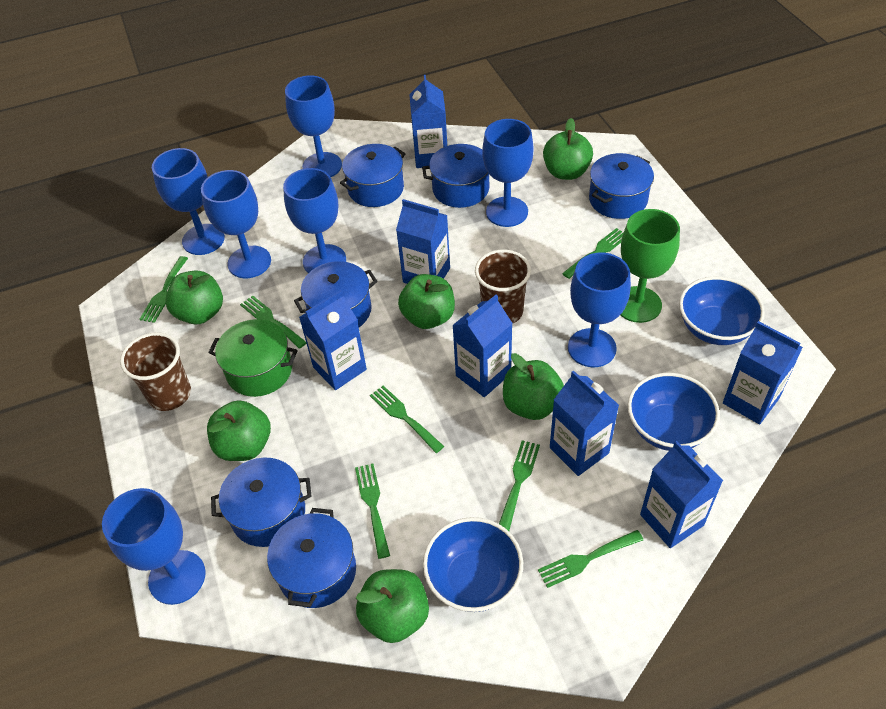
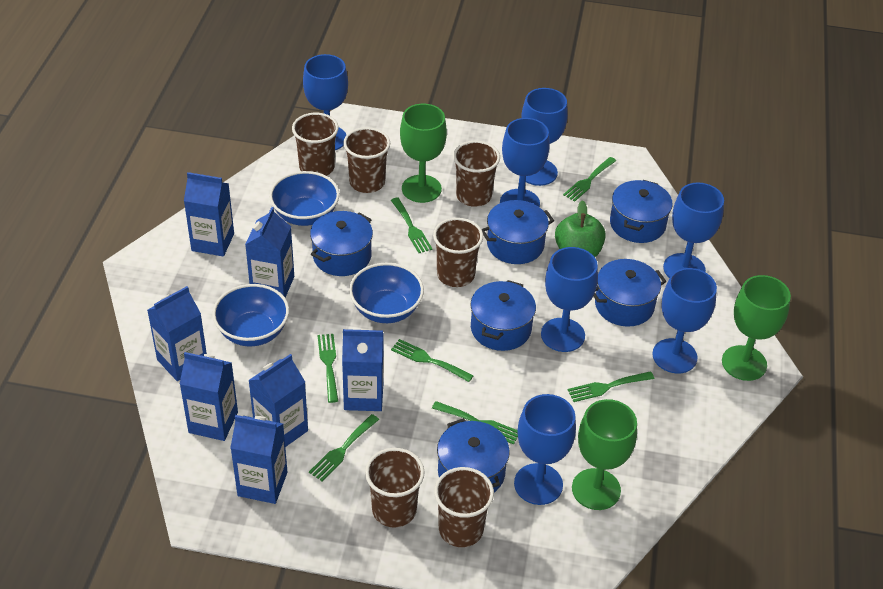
brown cup: 2 -> 6
green apple: 6 -> 1
green goblet: 1 -> 3
green pot: 1 -> 0

